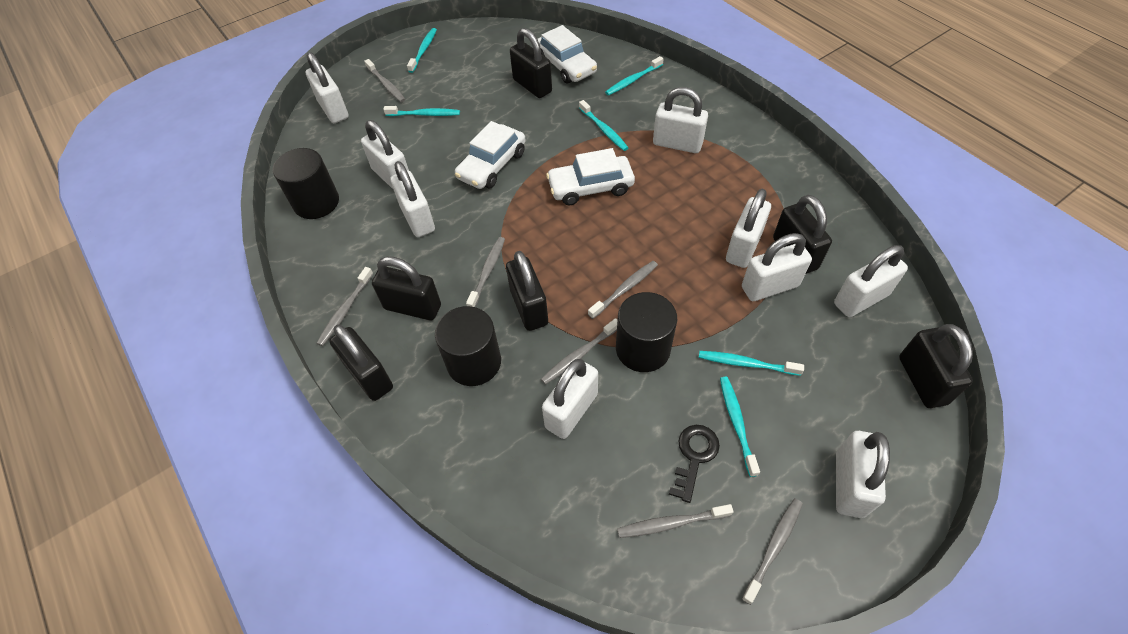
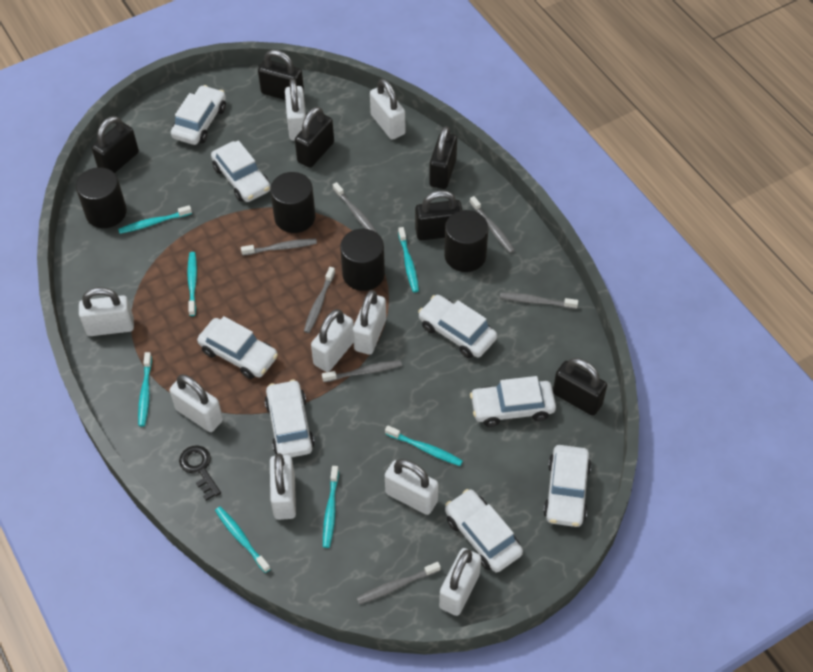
black cylinder: 3 -> 4
turquoise toothbrush: 6 -> 7
white car: 3 -> 8

